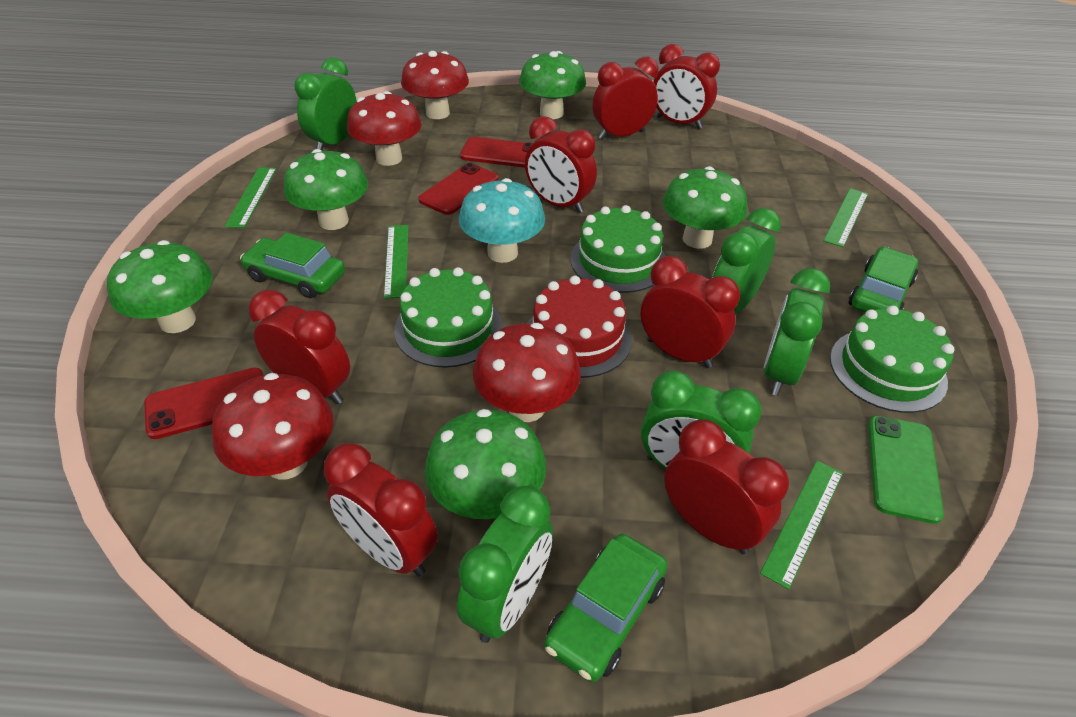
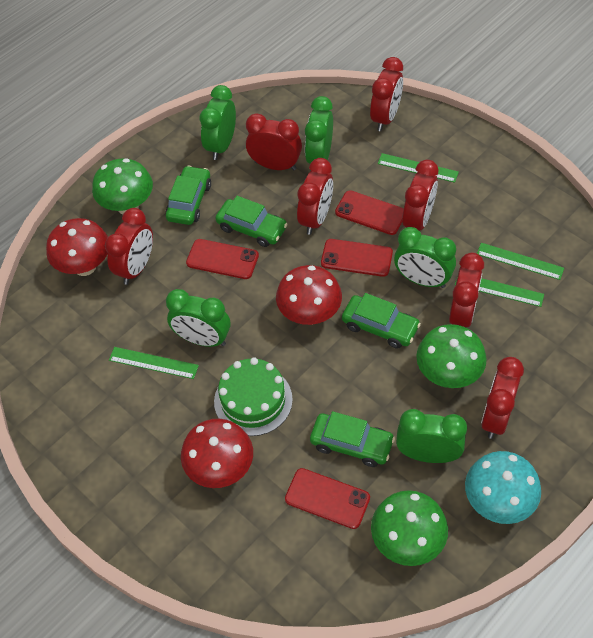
green cake: 3 -> 1
green car: 3 -> 4
green mushroom: 5 -> 3
green phone: 1 -> 0
red cake: 1 -> 0
red mushroom: 4 -> 3
red phone: 3 -> 4

